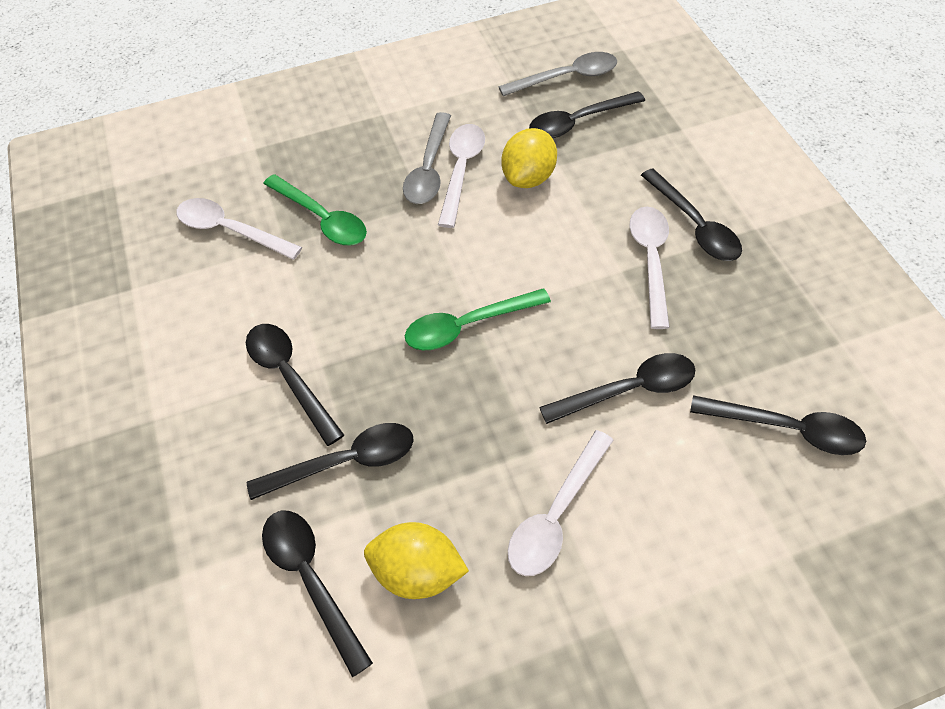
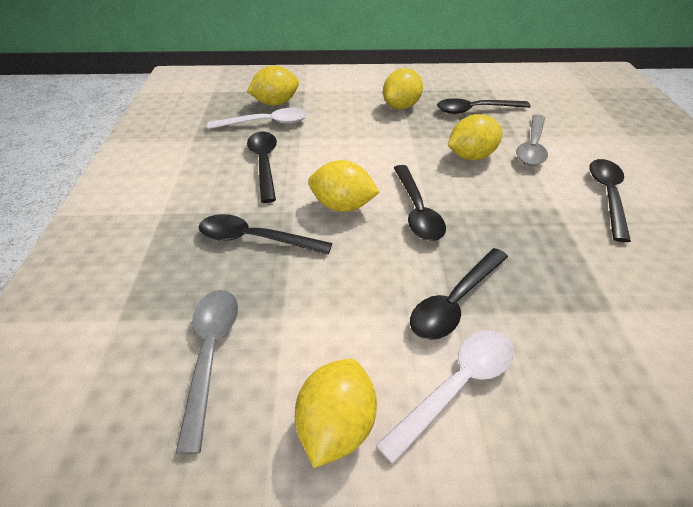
black spoon: 7 -> 6
green spoon: 2 -> 0
white spoon: 4 -> 2
yellow lemon: 2 -> 5

